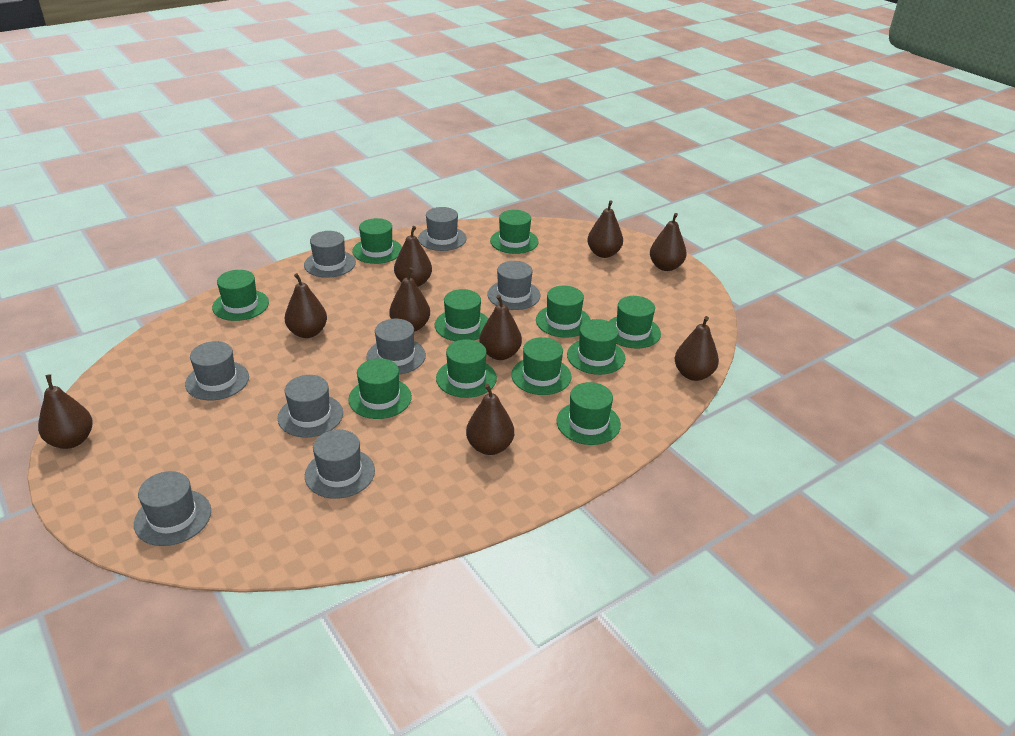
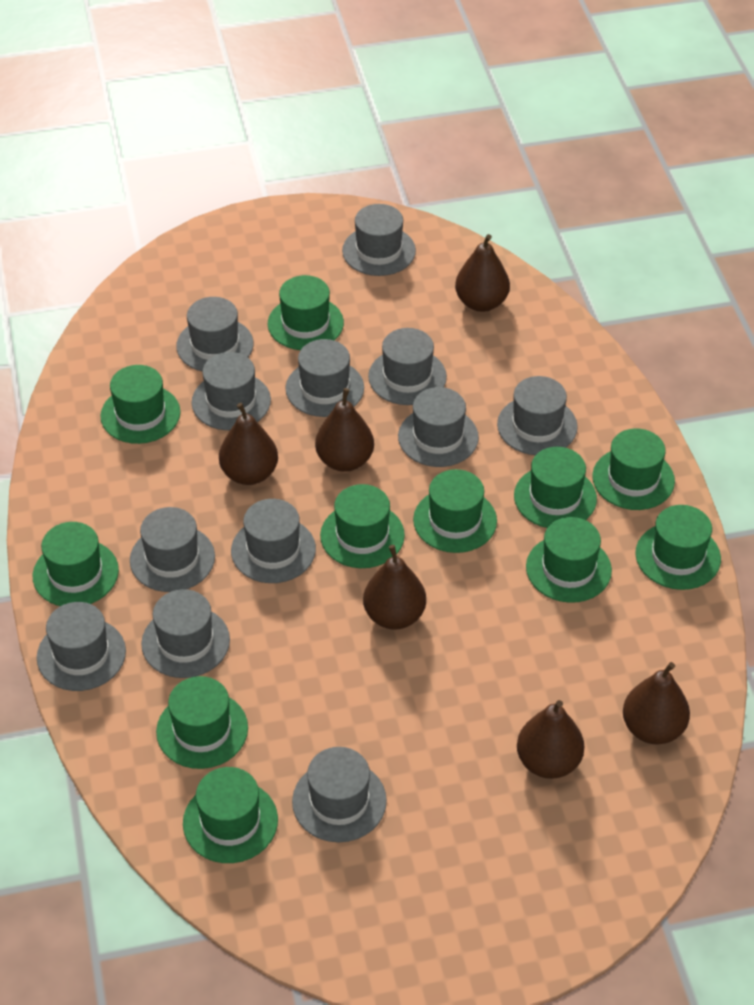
brown pear: 9 -> 6
grey hat: 8 -> 12

